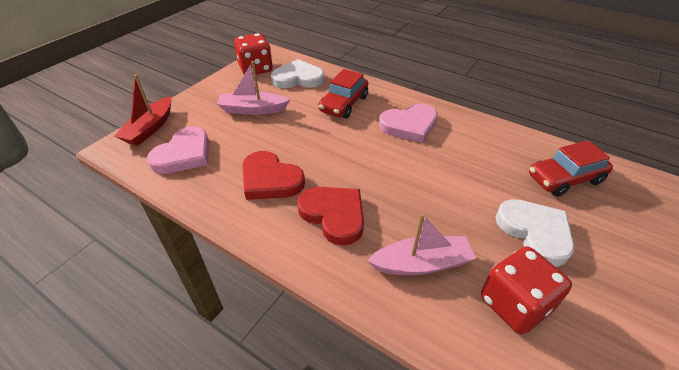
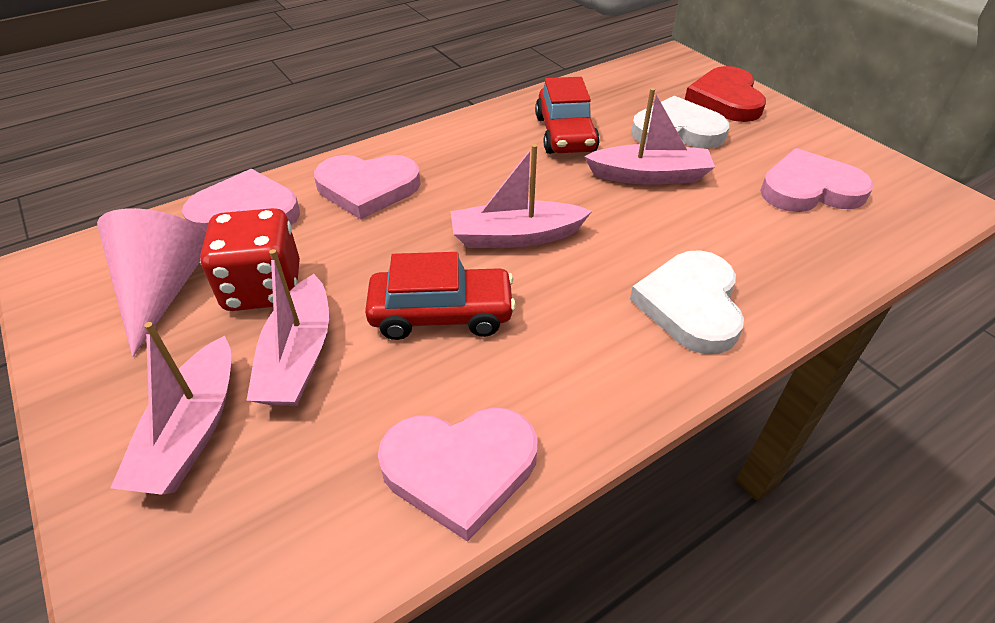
pink boat: 2 -> 4
pink cone: 0 -> 1
pink heart: 2 -> 4
red boat: 1 -> 0
red dice: 2 -> 1
red heart: 2 -> 1

